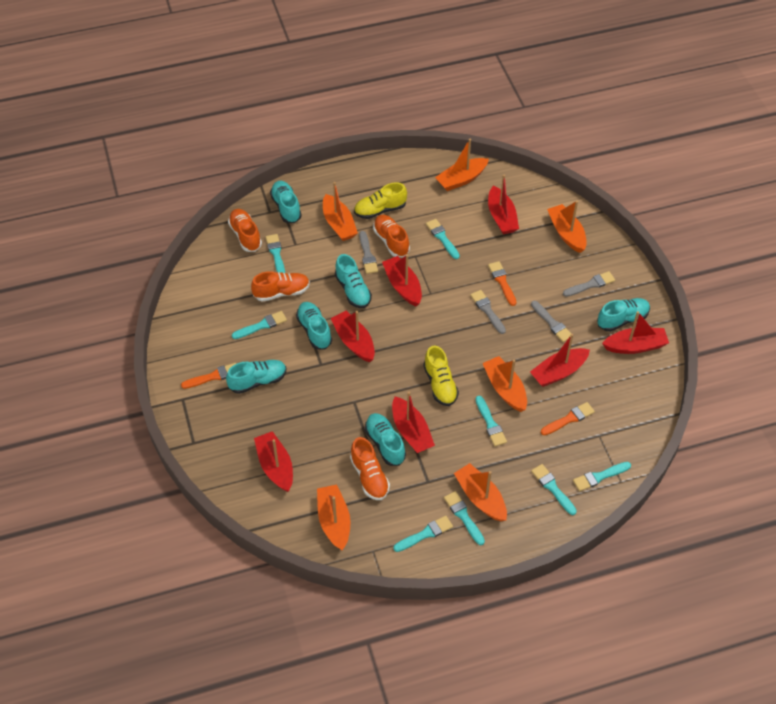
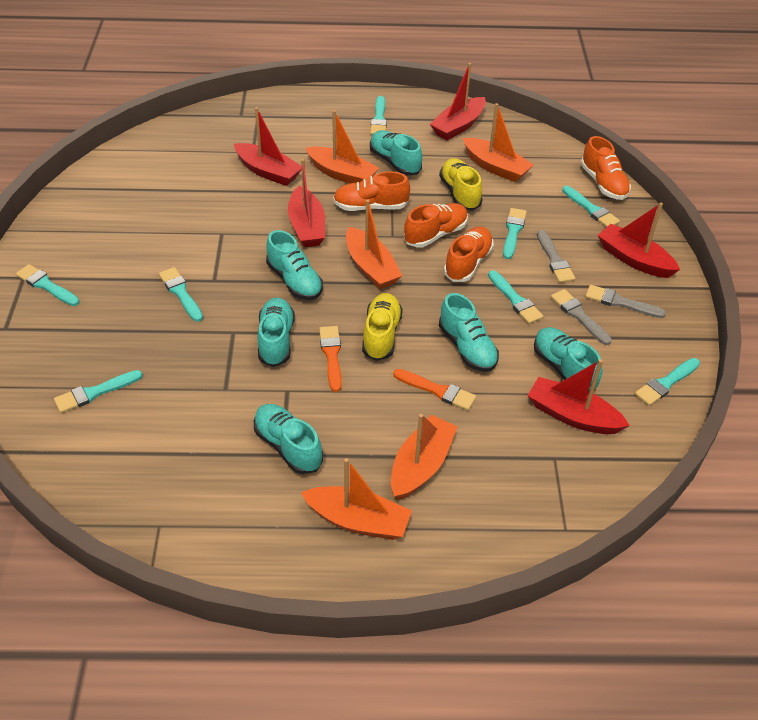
grey brush: 4 -> 3
orange boat: 6 -> 5
orange brush: 3 -> 2
red boat: 7 -> 5

